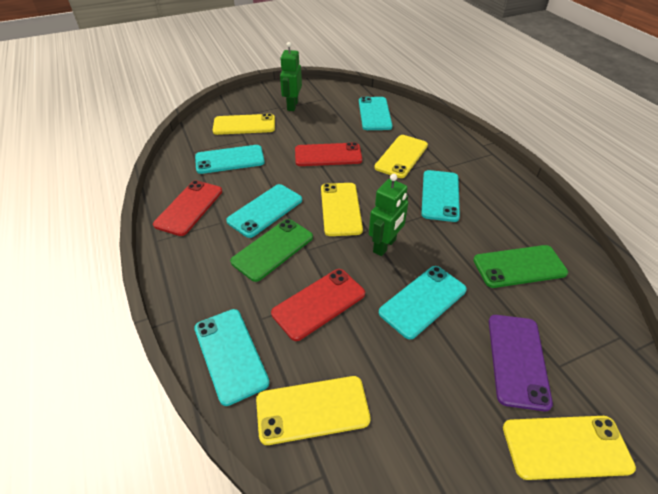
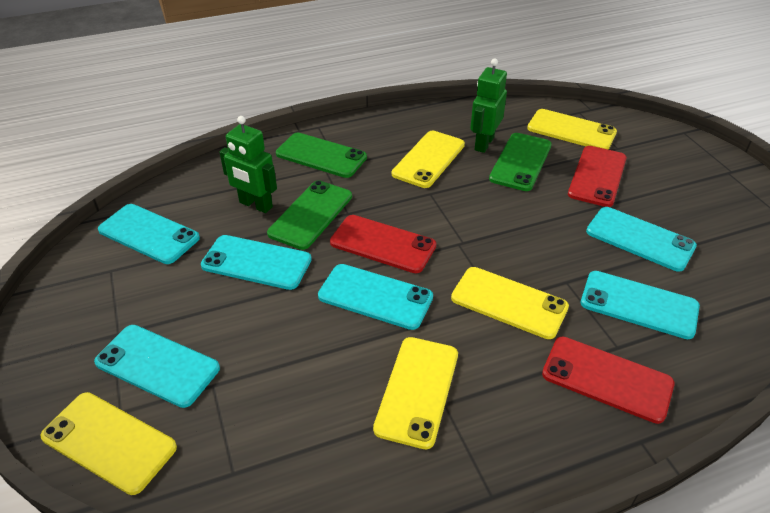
green phone: 2 -> 3
purple phone: 1 -> 0

